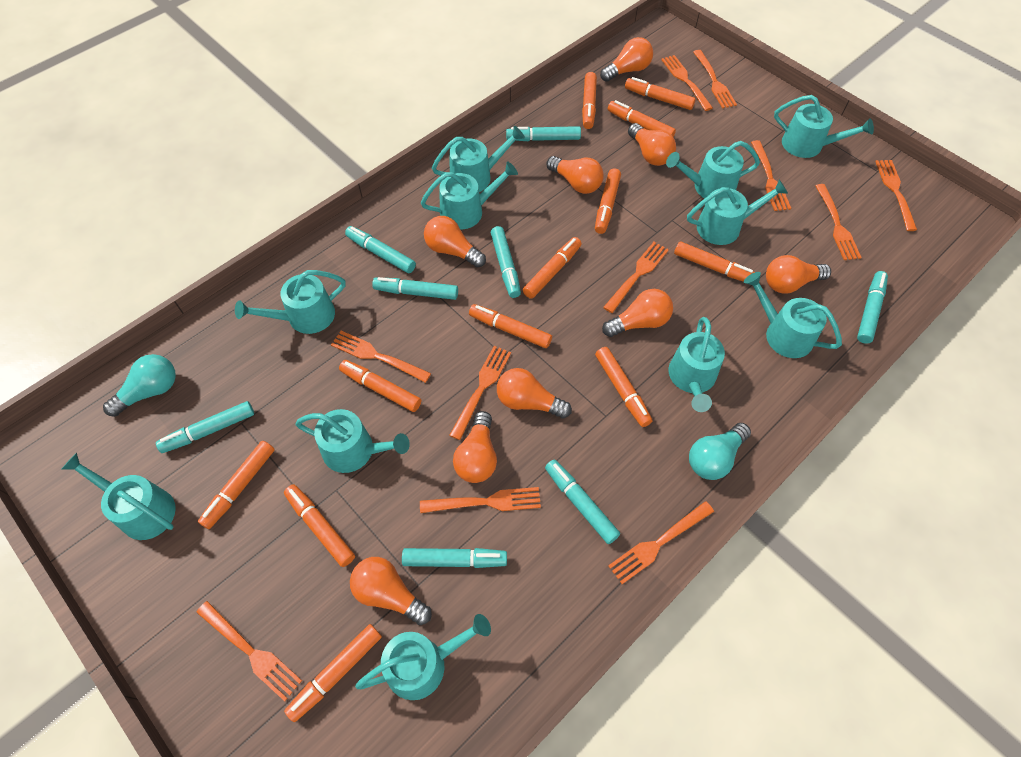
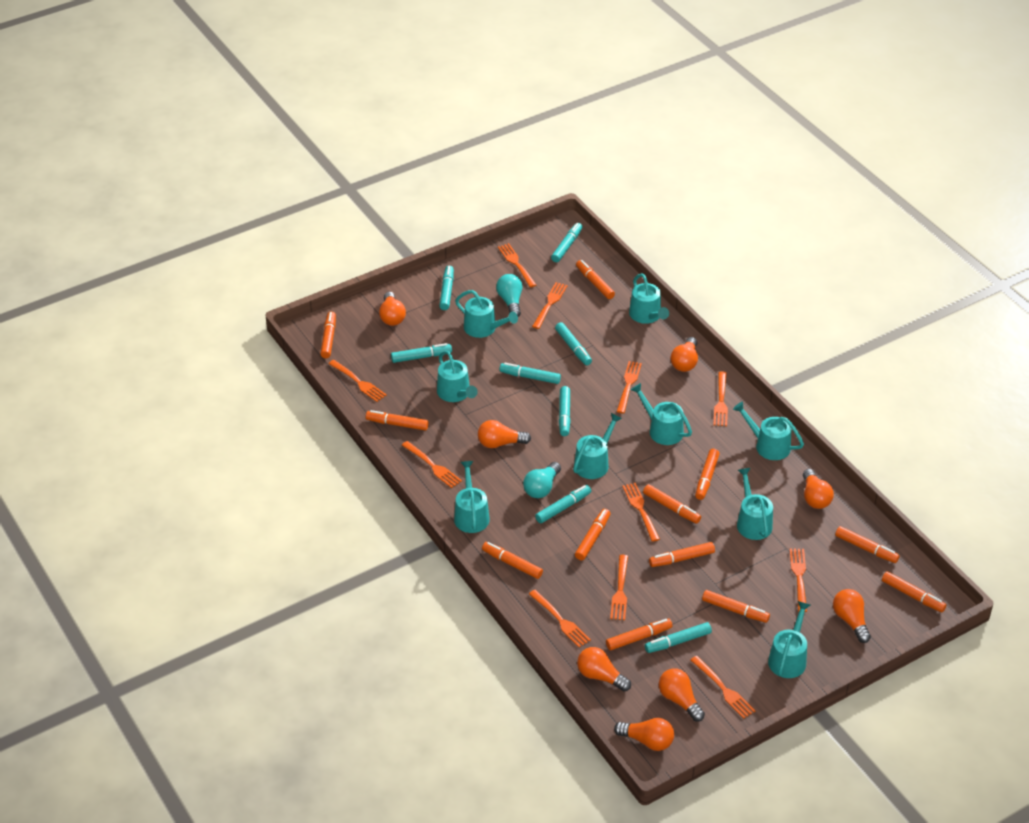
orange light bulb: 9 -> 8
turquoise watering can: 11 -> 9

